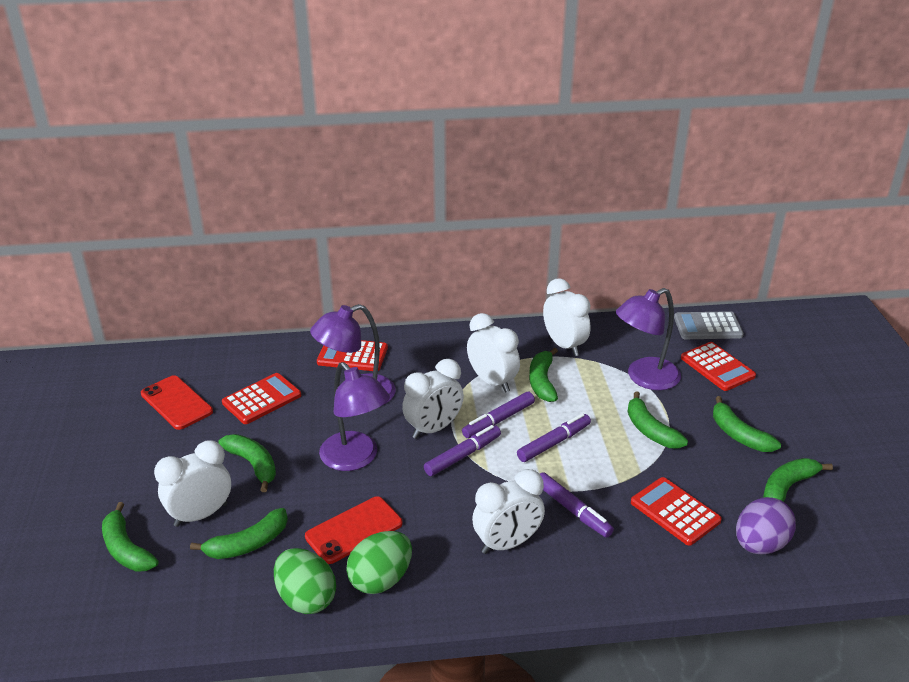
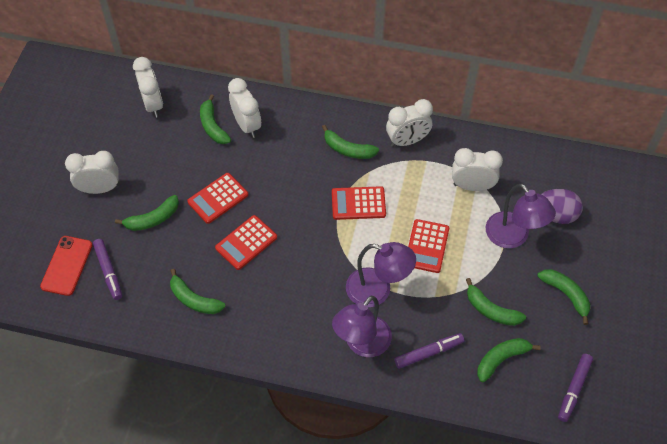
green egg: 2 -> 0
grey calculator: 1 -> 0
purple marker: 4 -> 3
red phone: 2 -> 1

